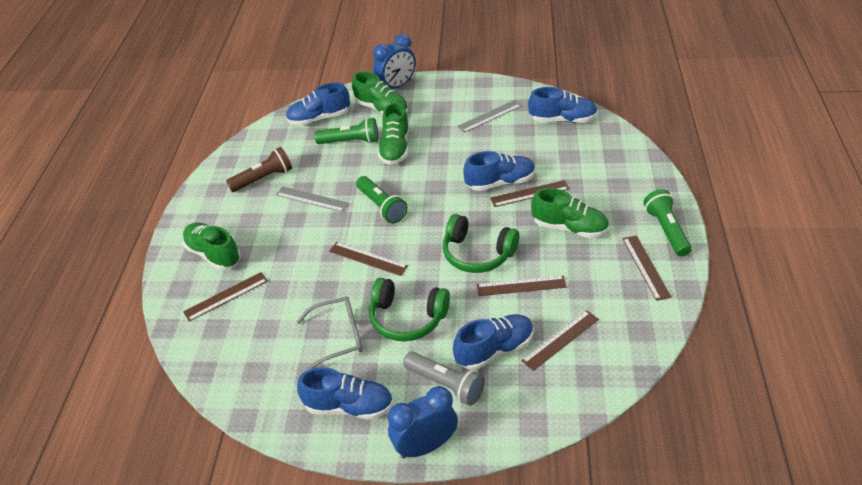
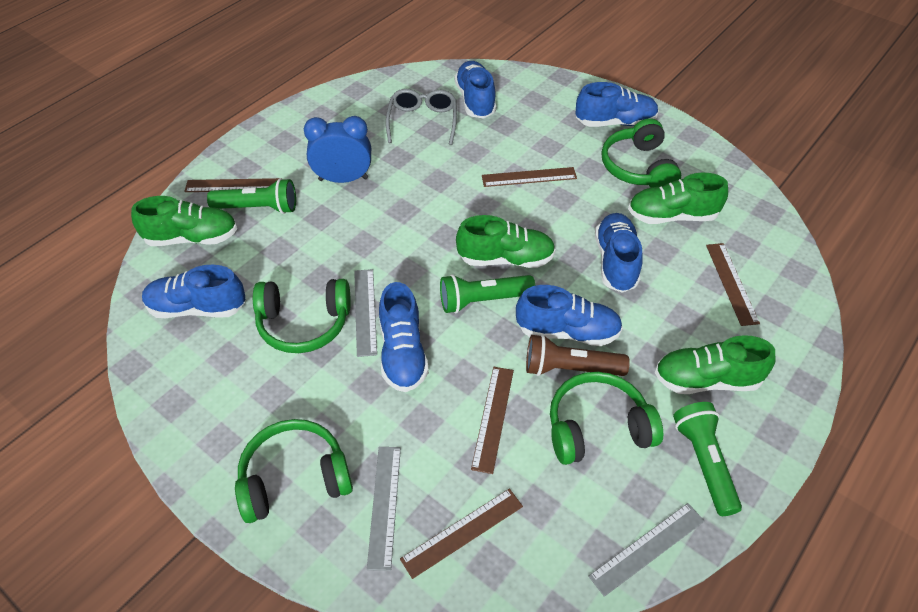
blue clock: 2 -> 1
blue shoe: 5 -> 6
brown ruler: 6 -> 5
green headphones: 2 -> 4
grey flashlight: 1 -> 0
grey ruler: 2 -> 3

